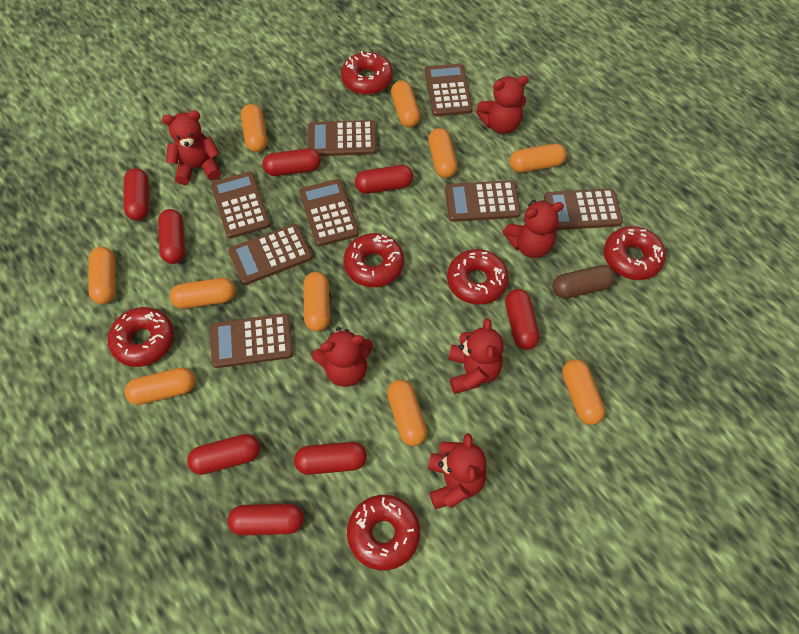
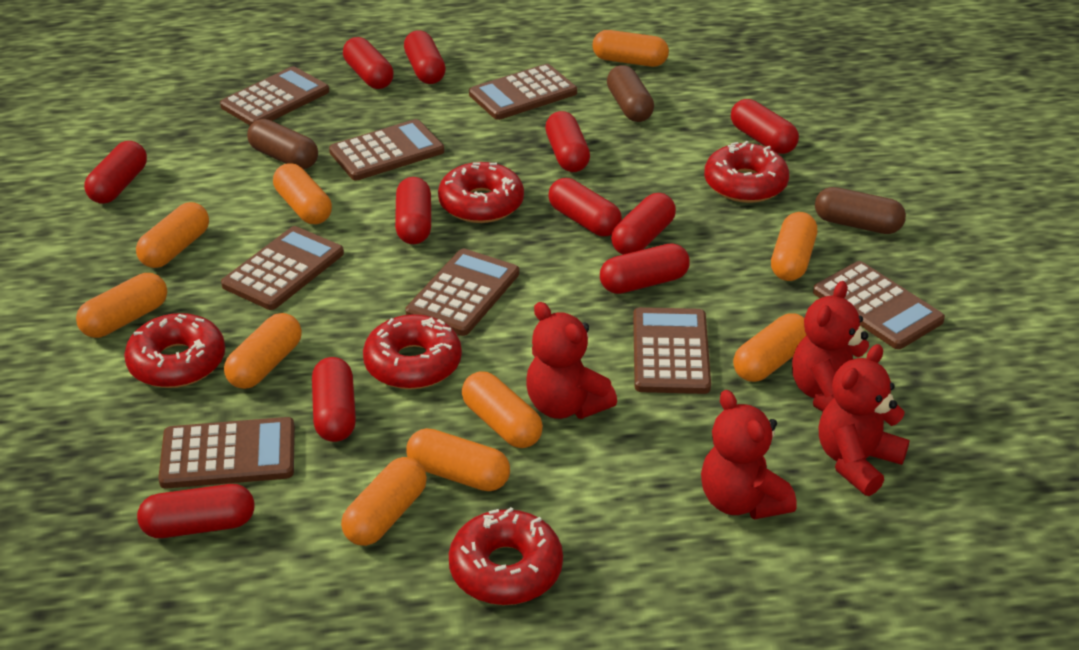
brown capsule: 1 -> 3
red capsule: 8 -> 11
red donut: 6 -> 5
red teddy bear: 6 -> 4

